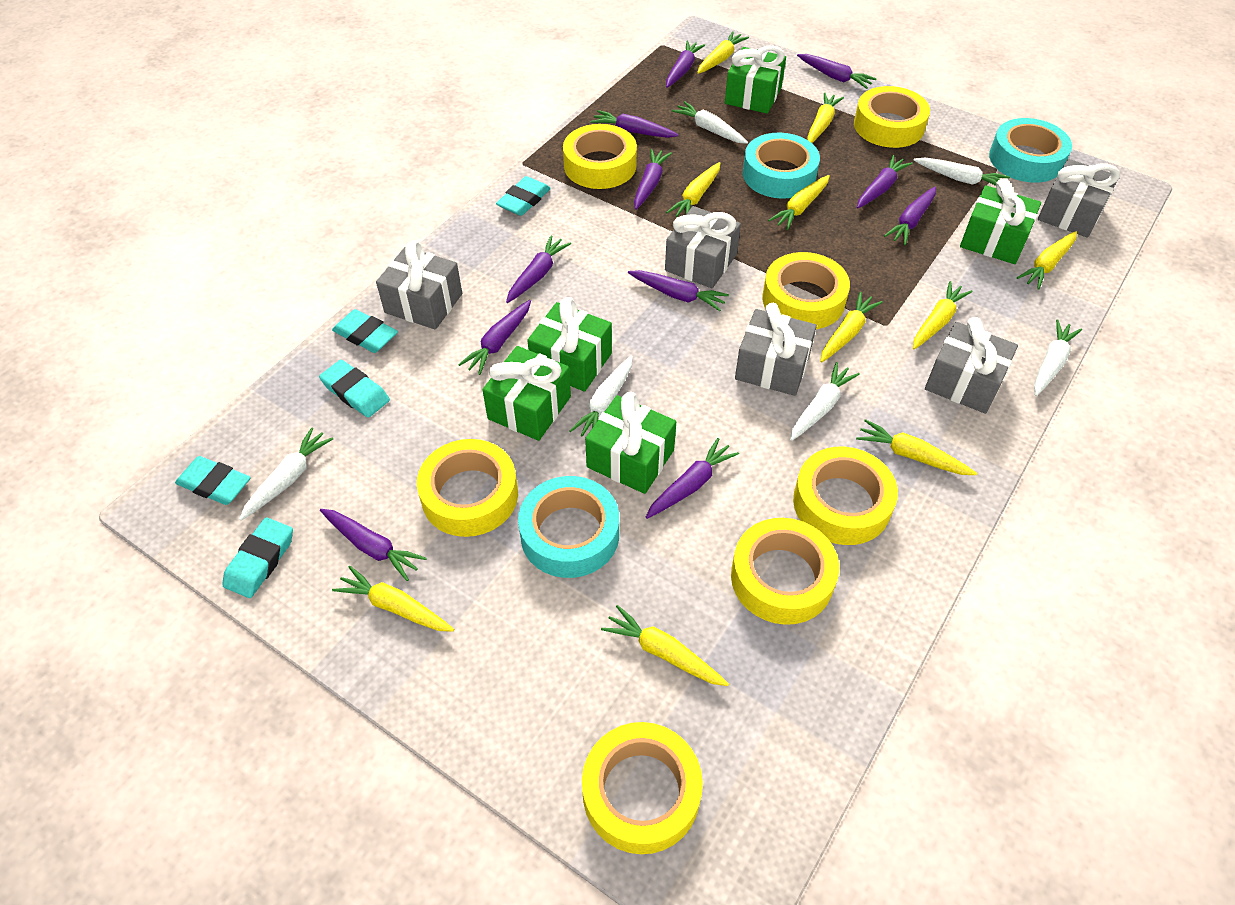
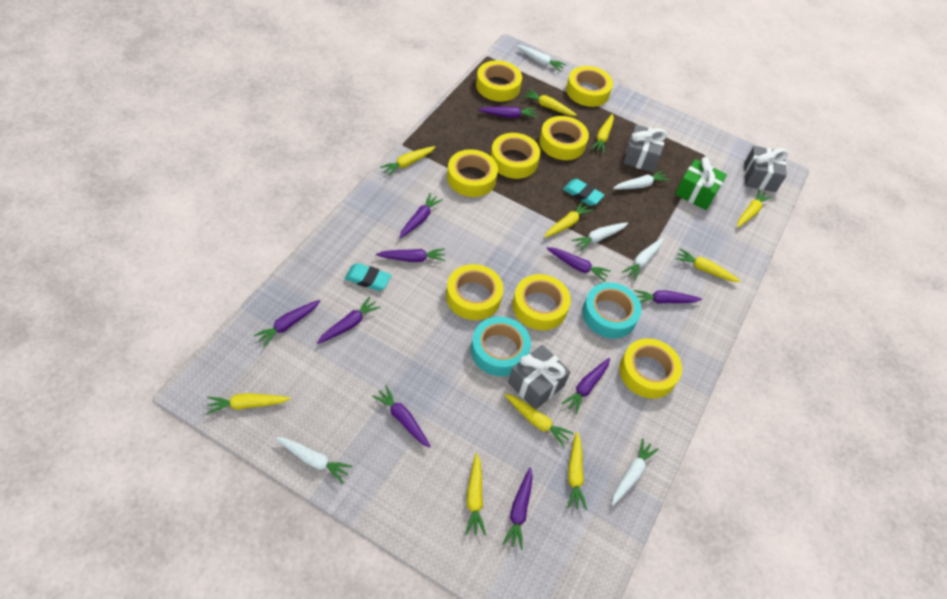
green gift: 5 -> 1
grey gift: 5 -> 3
purple carrot: 11 -> 10
turquoise eraser: 5 -> 2
turquoise tape: 3 -> 2
yellow tape: 7 -> 8

